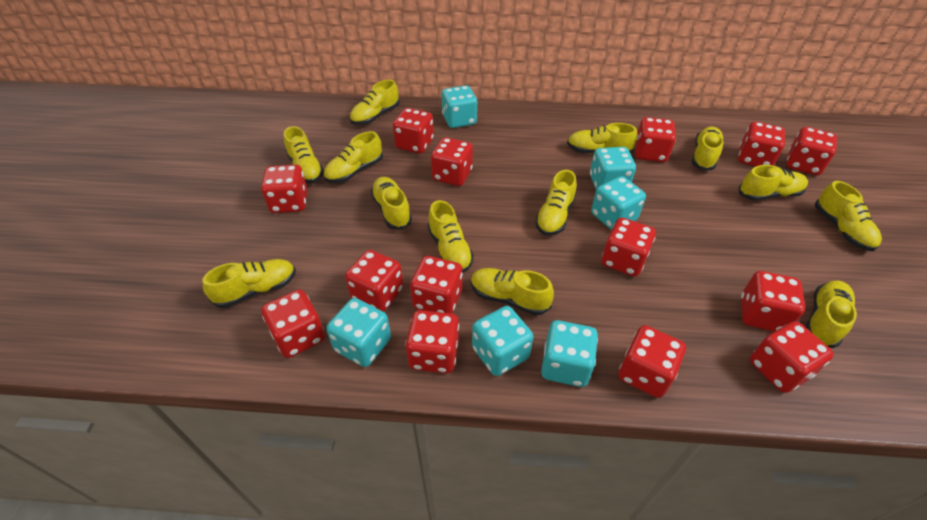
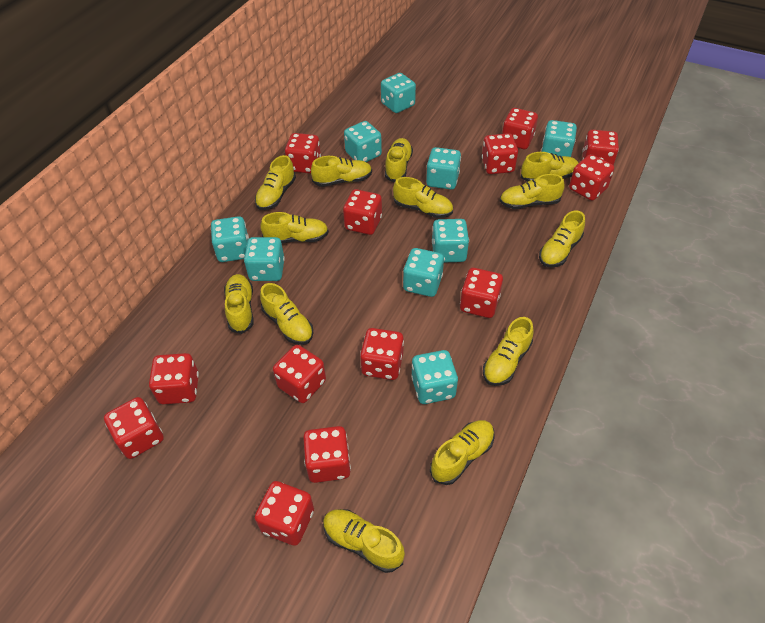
red dice: 14 -> 13
turquoise dice: 6 -> 9

